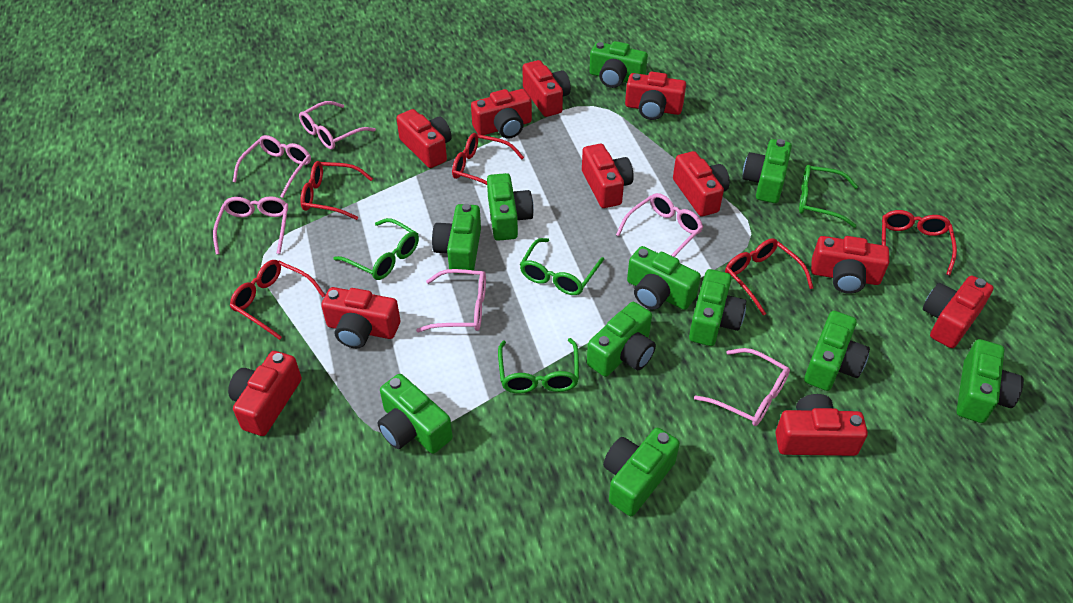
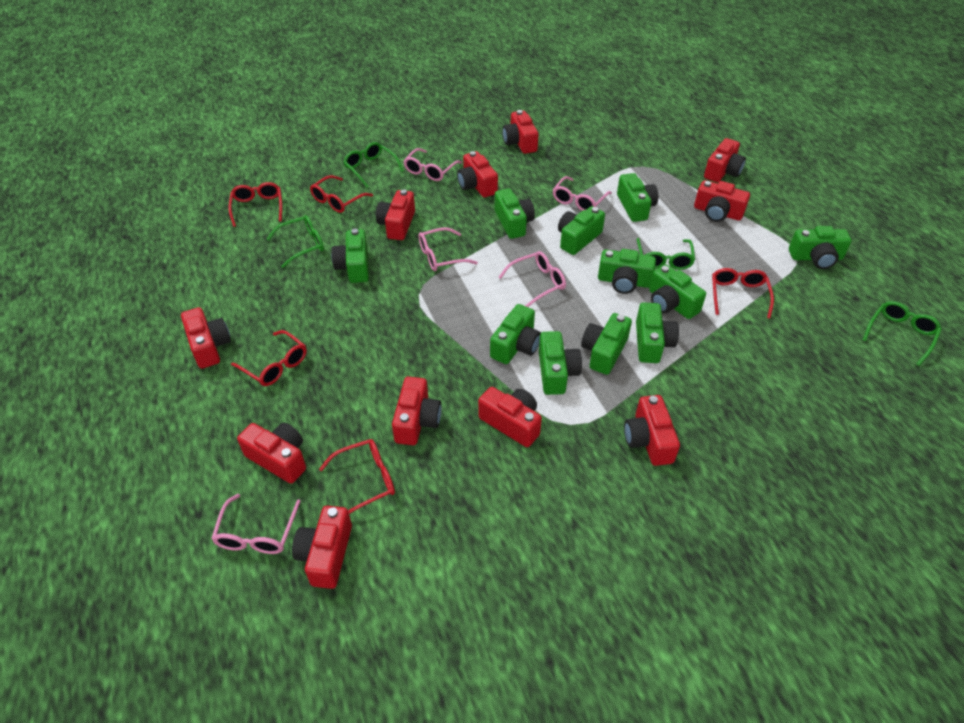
pink glasses: 6 -> 5

